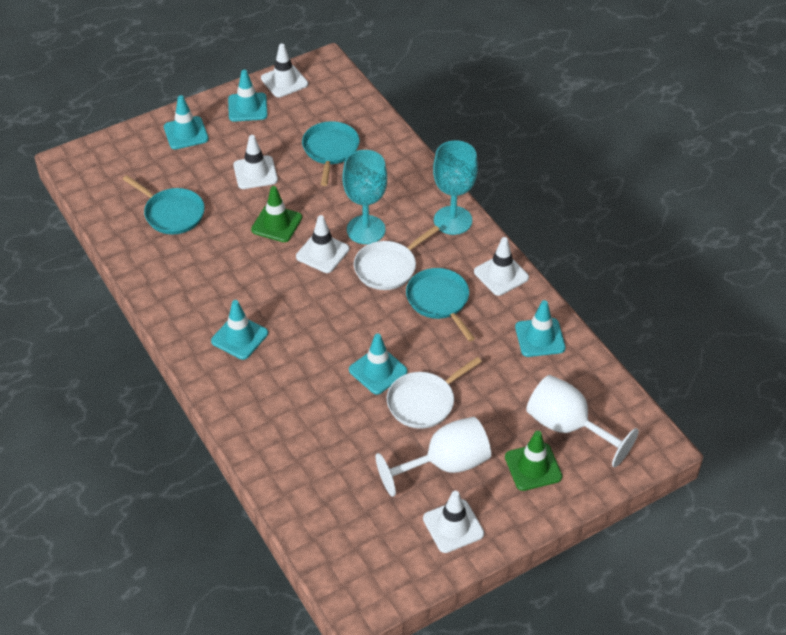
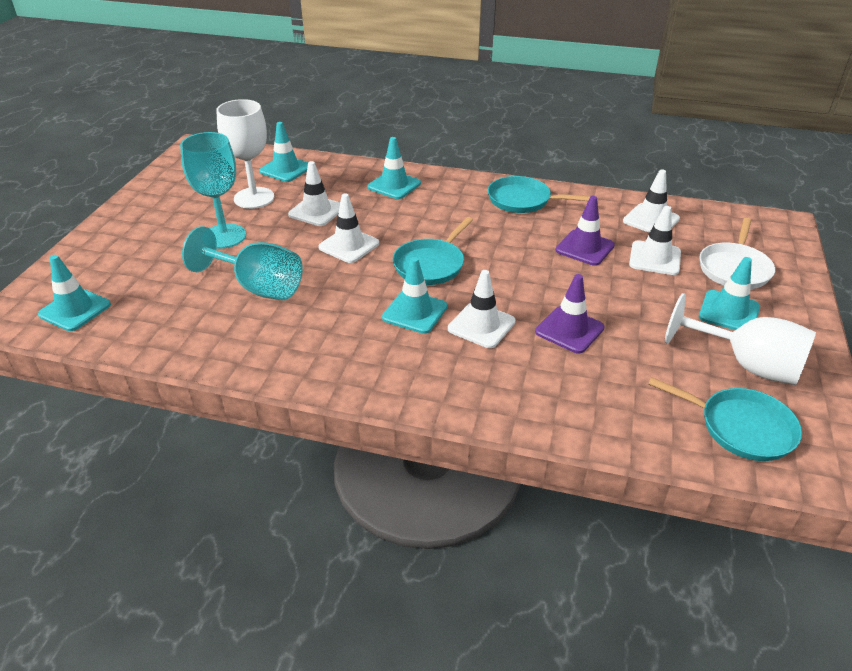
green traffic cone: 2 -> 0
purple traffic cone: 0 -> 2
white pan: 2 -> 1

